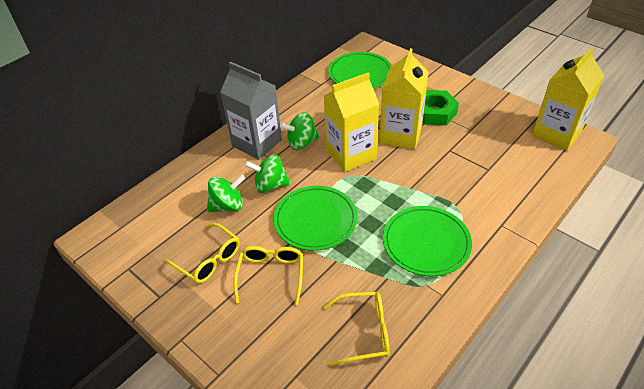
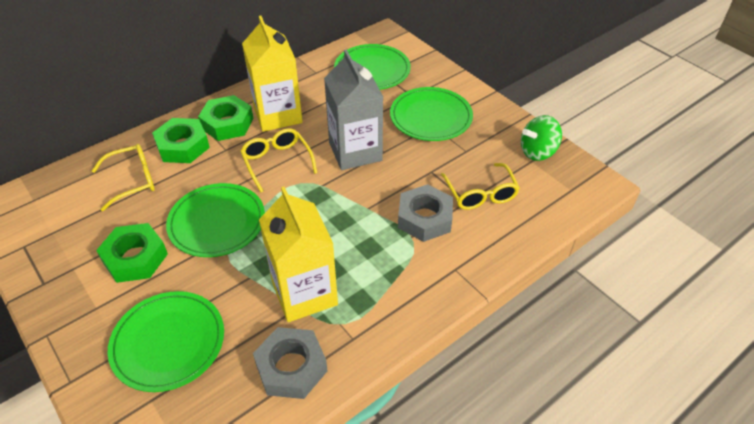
green nut: 1 -> 3
green plate: 3 -> 4
green spinning top: 3 -> 1
grey nut: 0 -> 2
yellow carton: 3 -> 2

